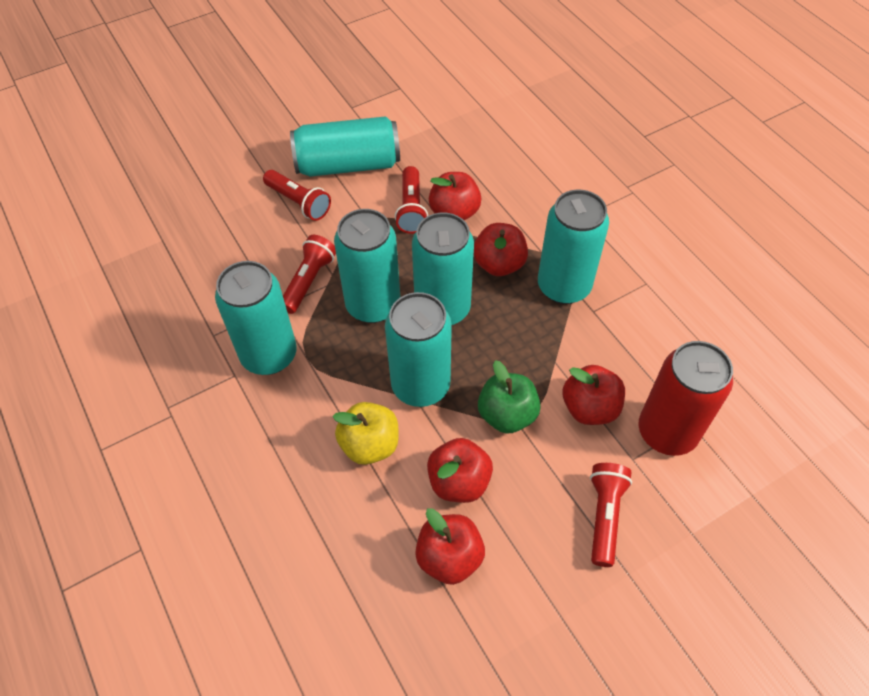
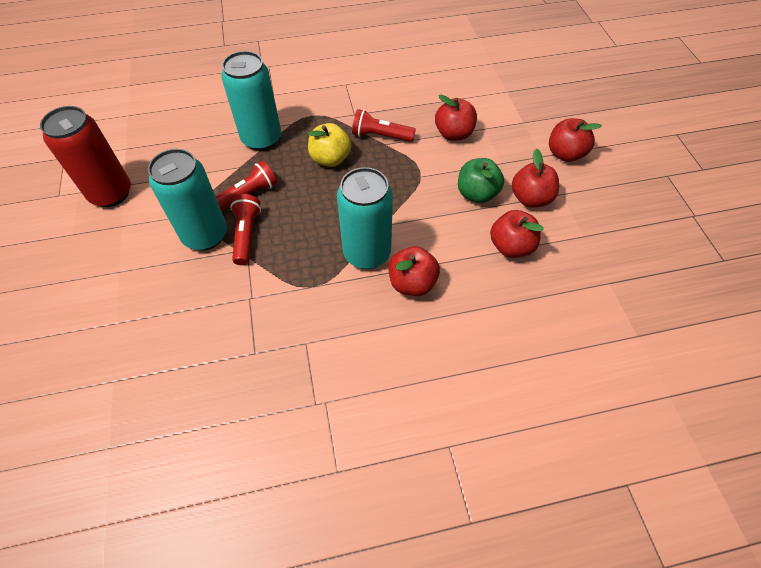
red flashlight: 4 -> 3
turquoise can: 6 -> 3

